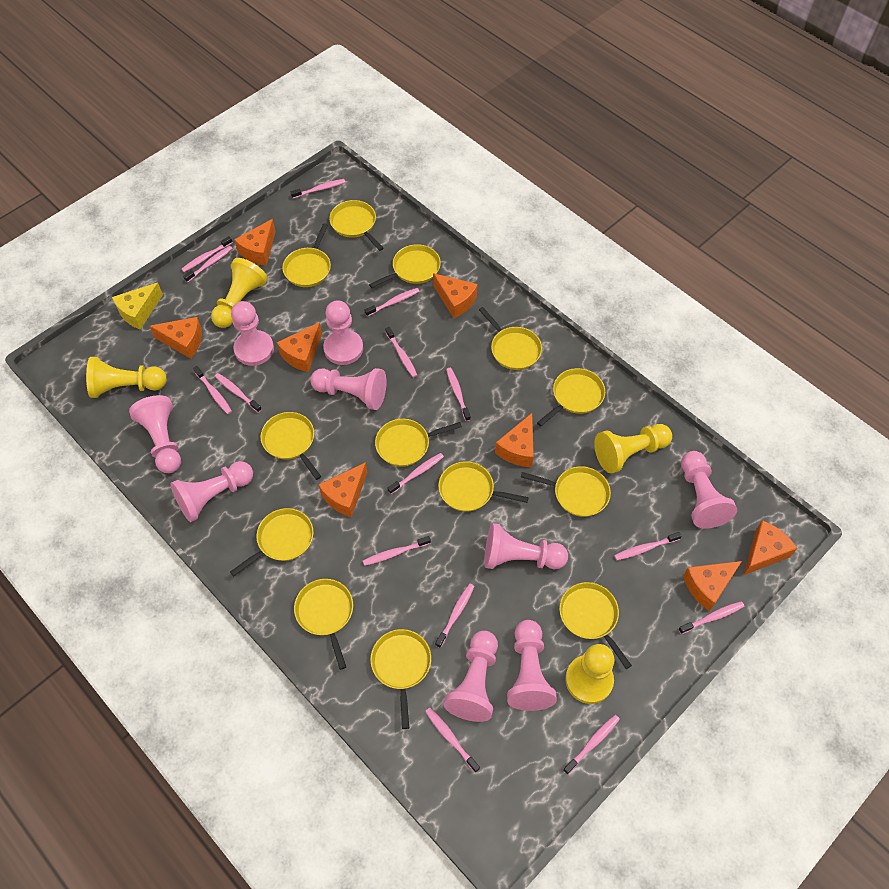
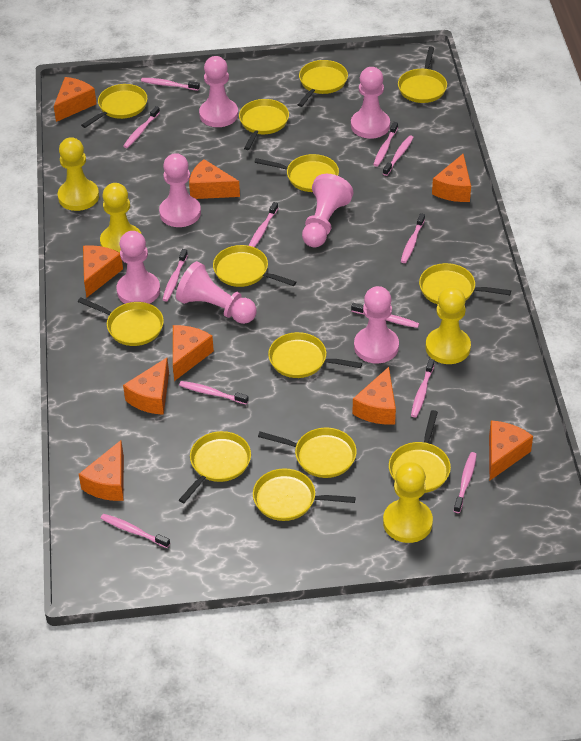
orange cheese: 8 -> 9
pink pawn: 9 -> 7
pink toothbrush: 15 -> 12
yellow cheese: 1 -> 0

